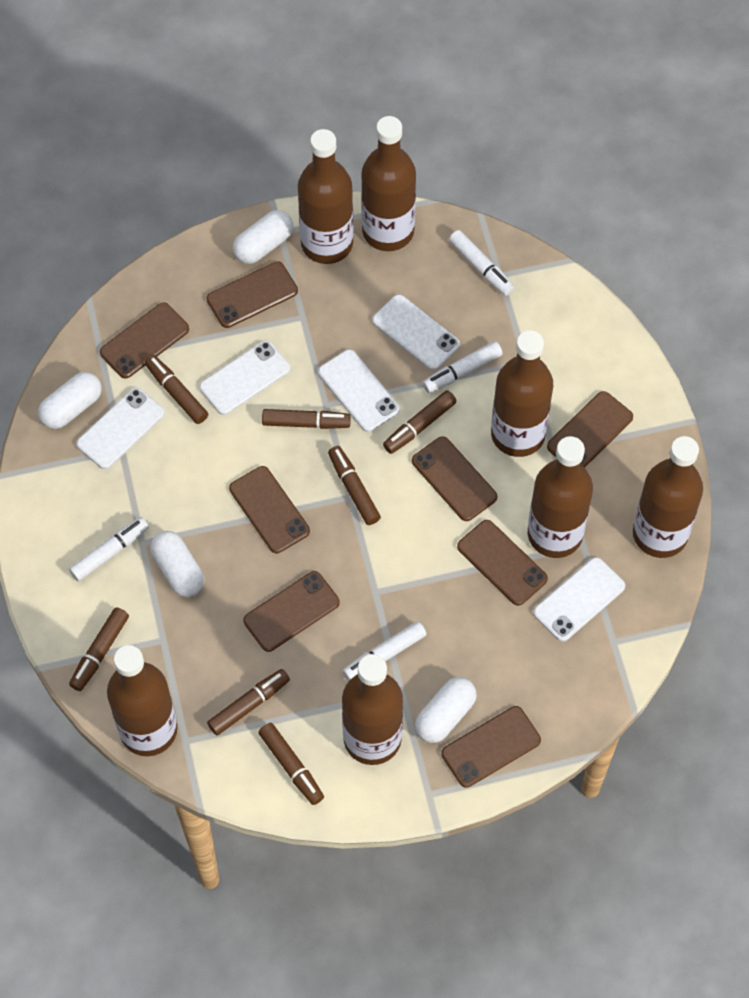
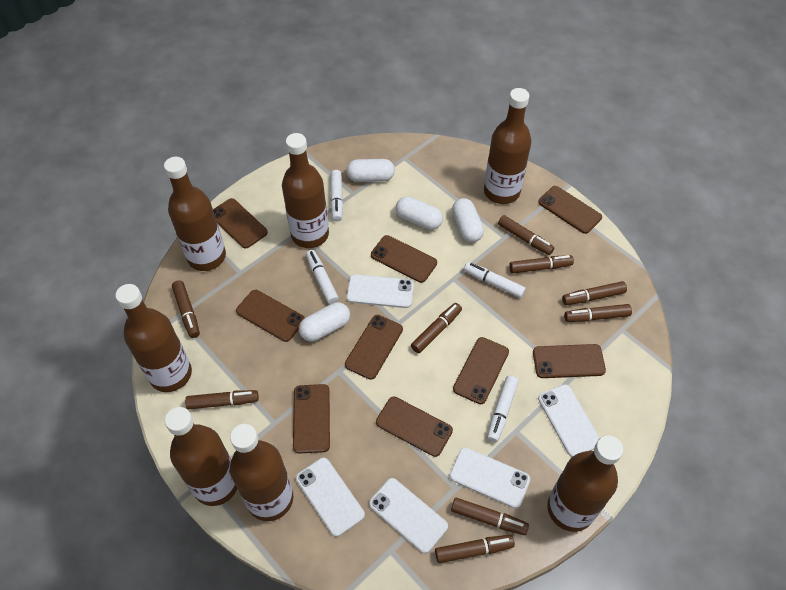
brown marker: 7 -> 9
brown phone: 8 -> 9

